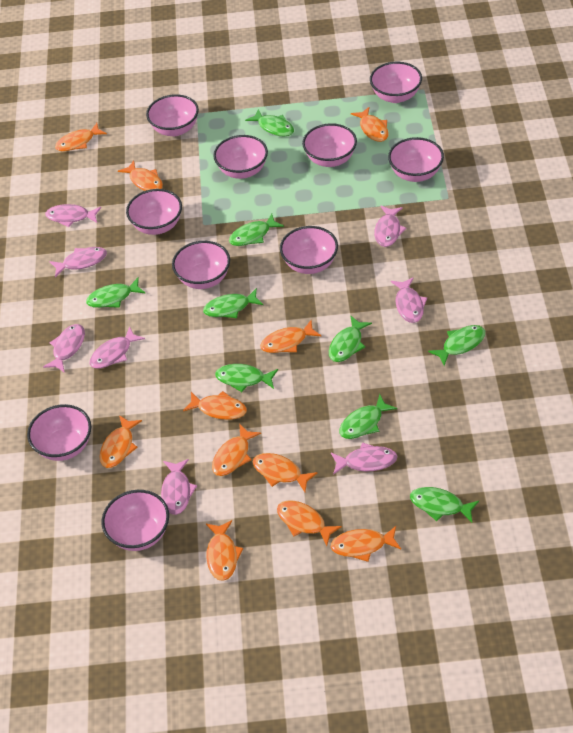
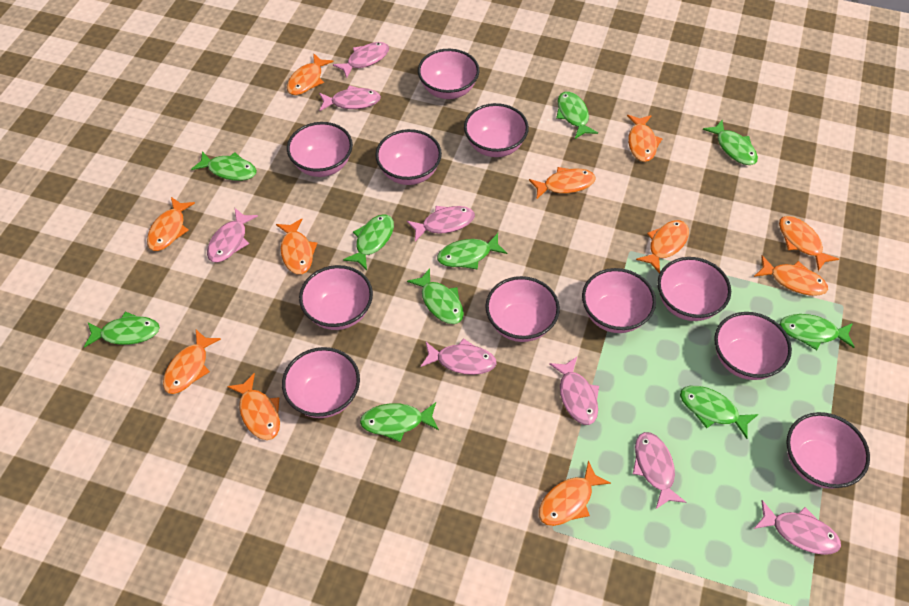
green fish: 9 -> 10
pink bowl: 10 -> 11

